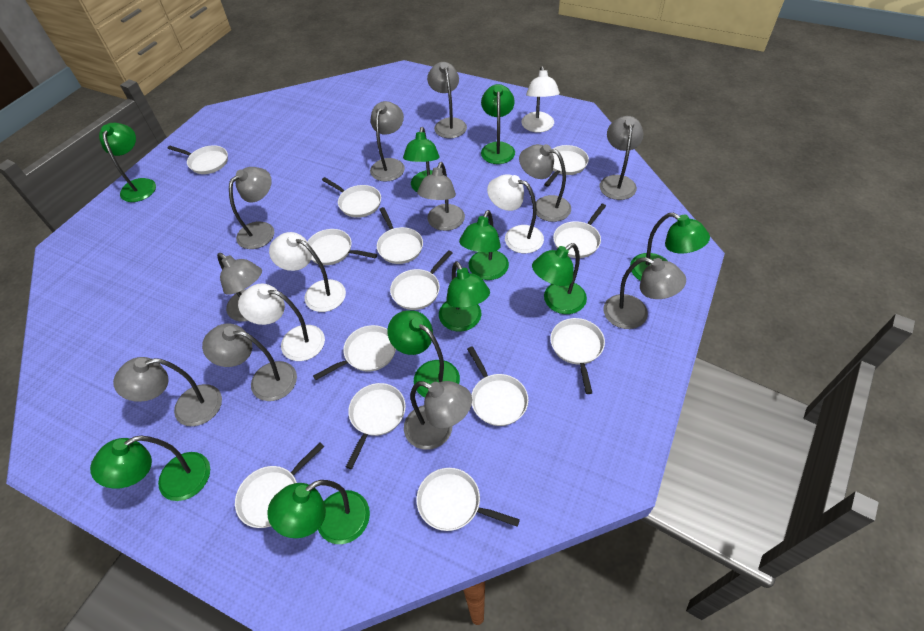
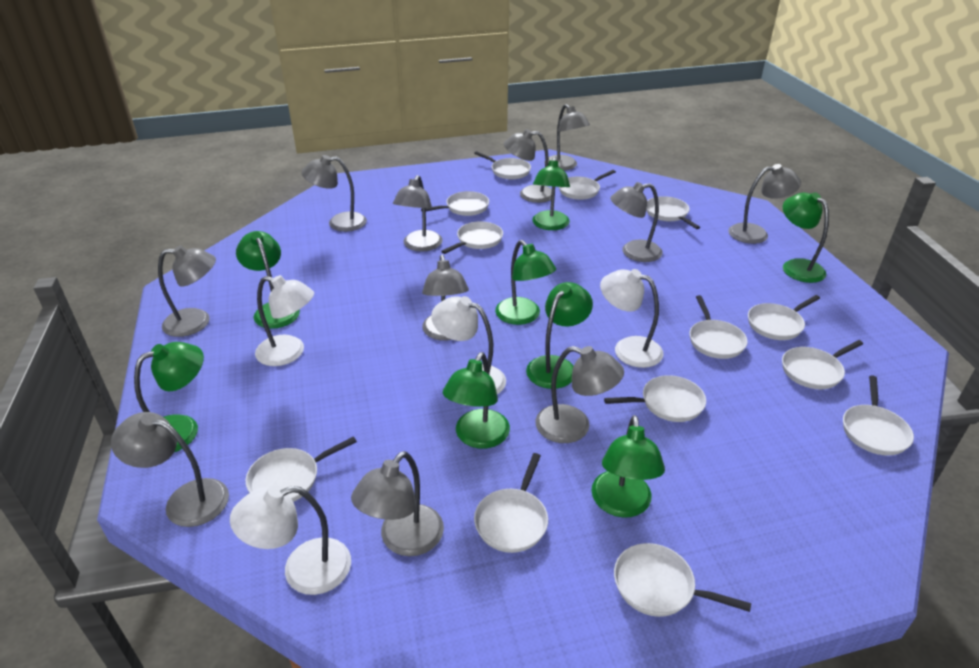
green lamp: 10 -> 8

